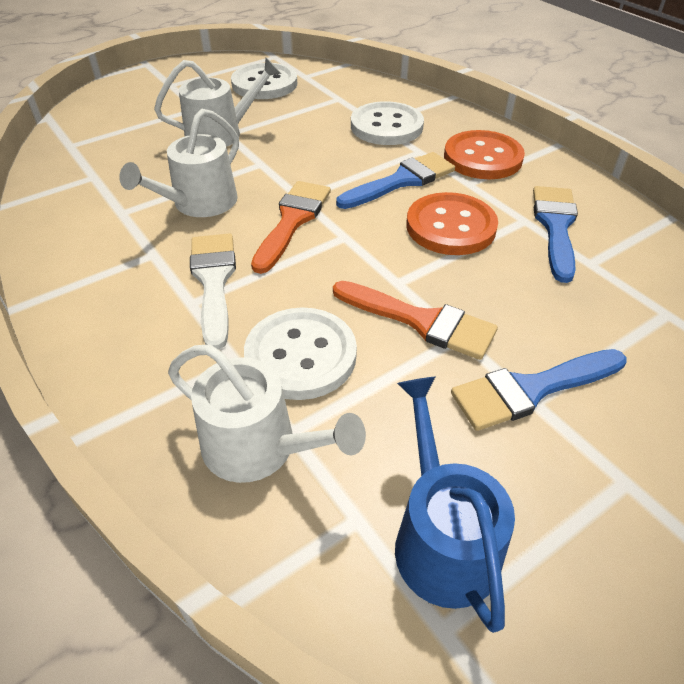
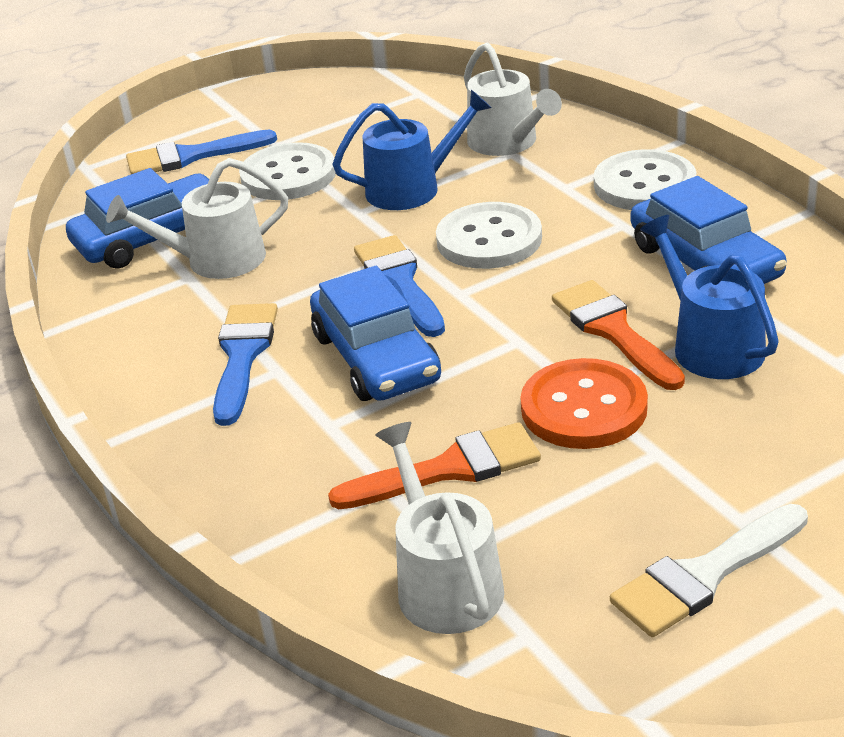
blue car: 0 -> 3
blue watering can: 1 -> 2
orange button: 2 -> 1

